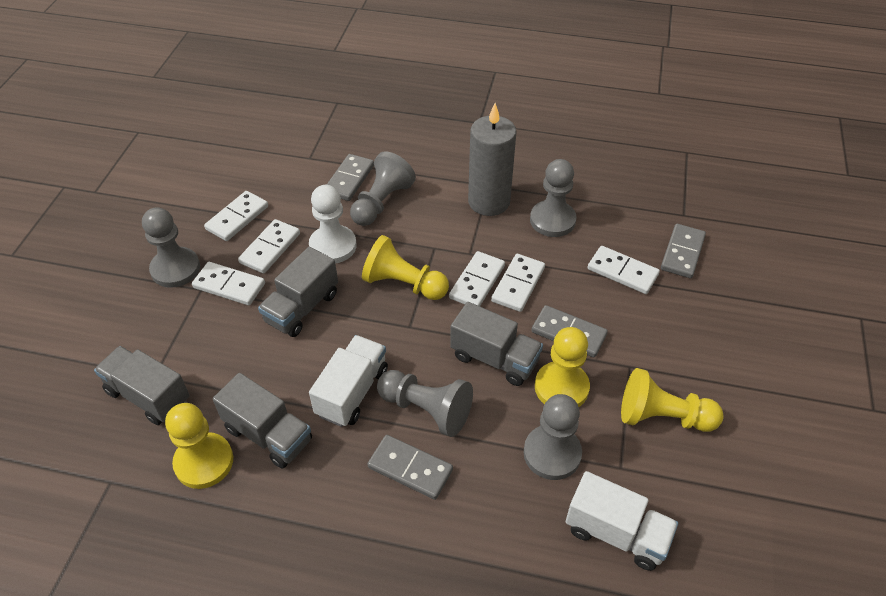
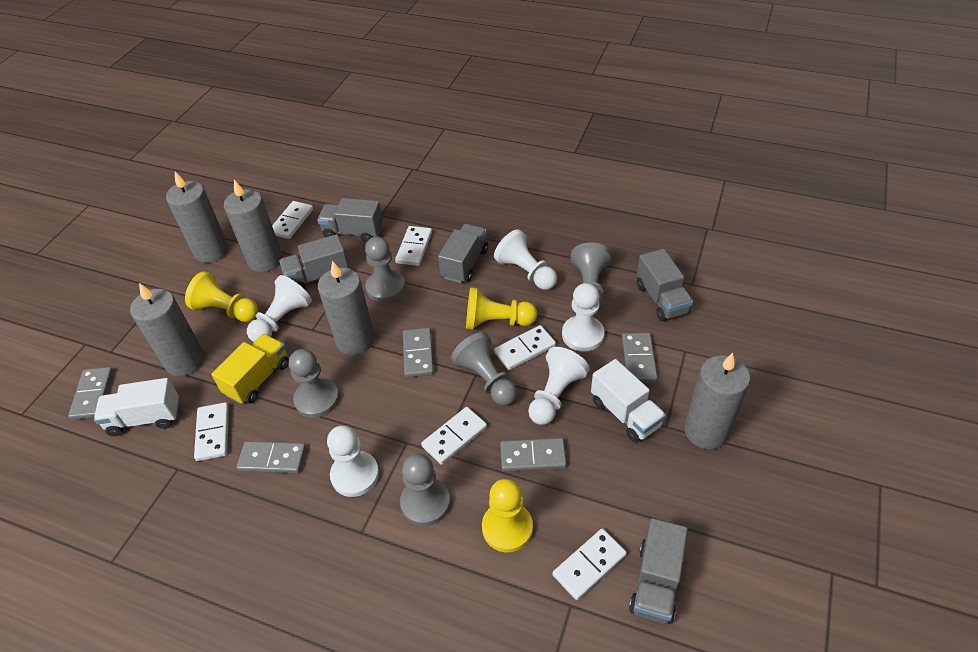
grey candle: 1 -> 5
grey domino: 4 -> 5
grey truck: 4 -> 5
white pawn: 1 -> 5
yellow pawn: 4 -> 3
yellow truck: 0 -> 1

